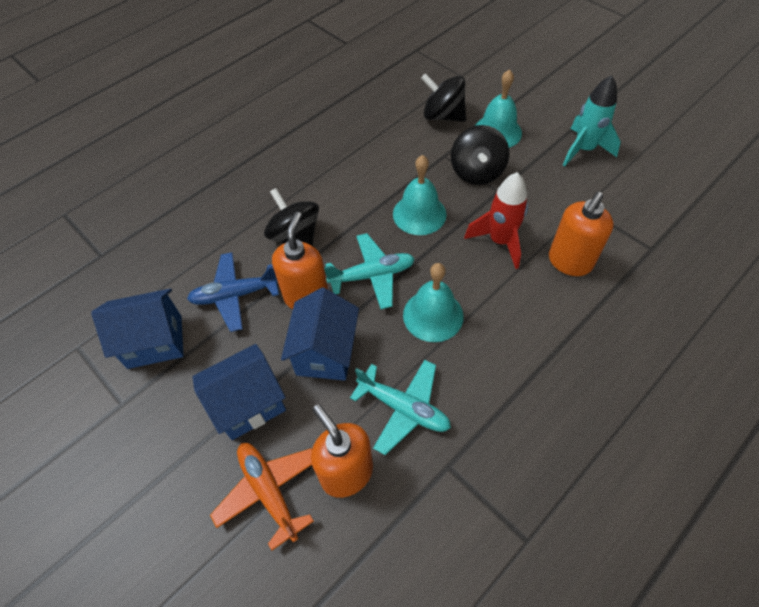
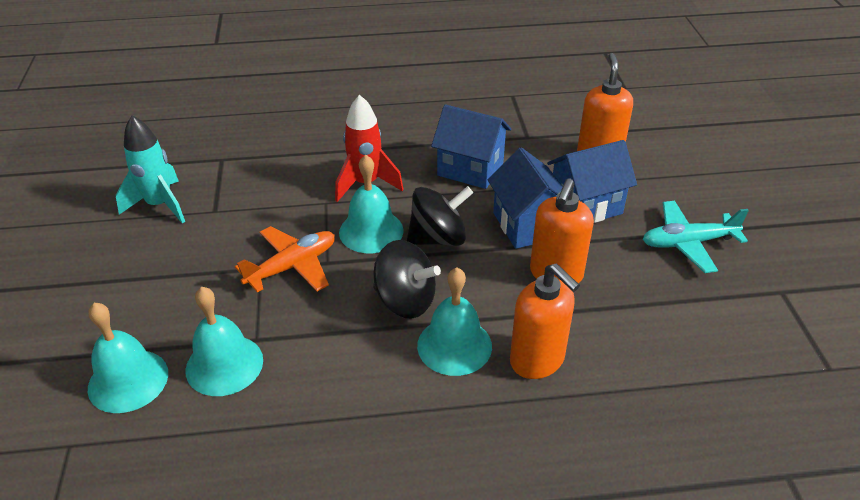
black spinning top: 3 -> 2
blue plane: 1 -> 0
turquoise bell: 3 -> 4
turquoise plane: 2 -> 1

